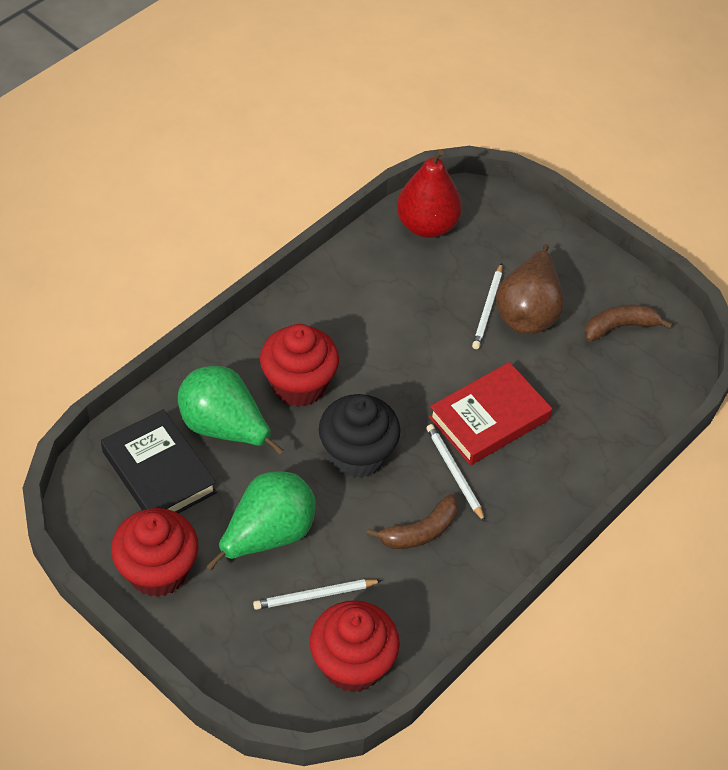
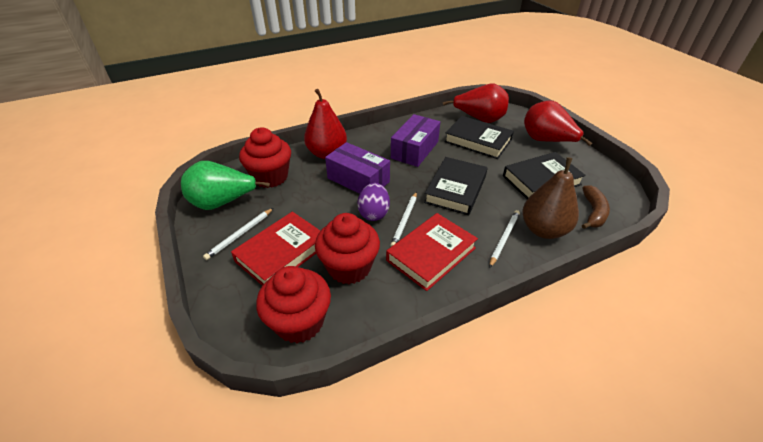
black book: 1 -> 3
black cupcake: 1 -> 0
brown banana: 2 -> 1
green pear: 2 -> 1
purple box: 0 -> 2
purple egg: 0 -> 1
red book: 1 -> 2
red pear: 1 -> 3

